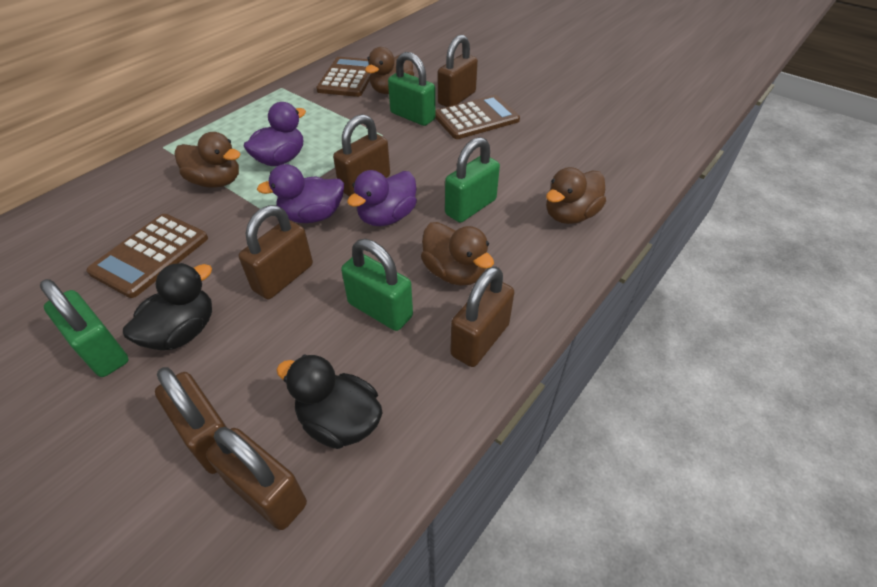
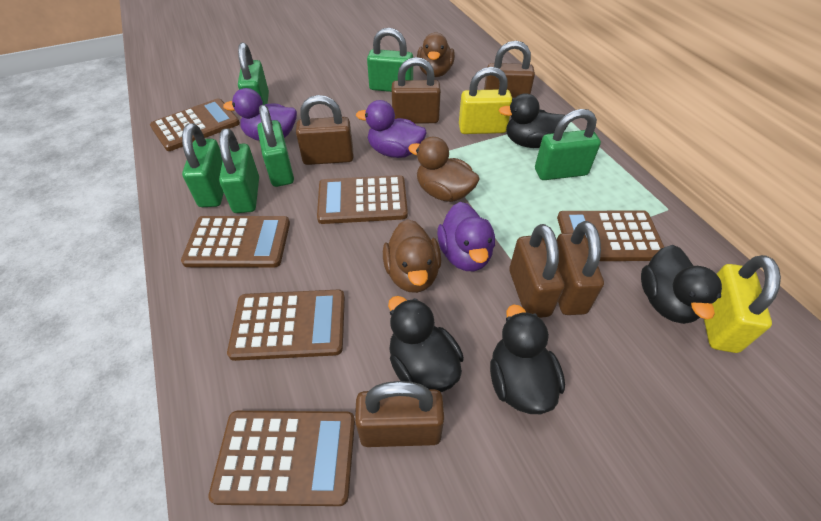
black duck: 2 -> 4
brown calculator: 3 -> 6
brown duck: 4 -> 3
green padlock: 4 -> 6
yellow padlock: 0 -> 2

